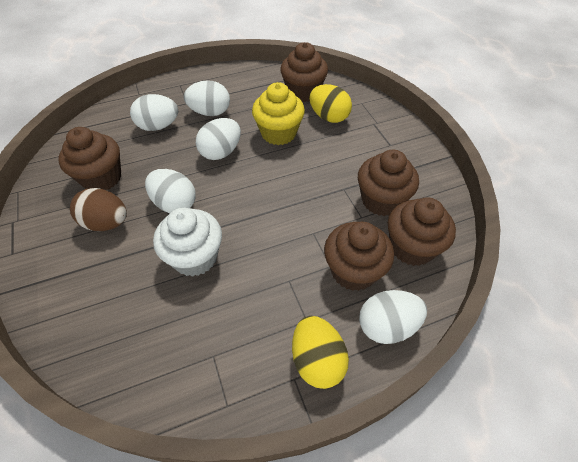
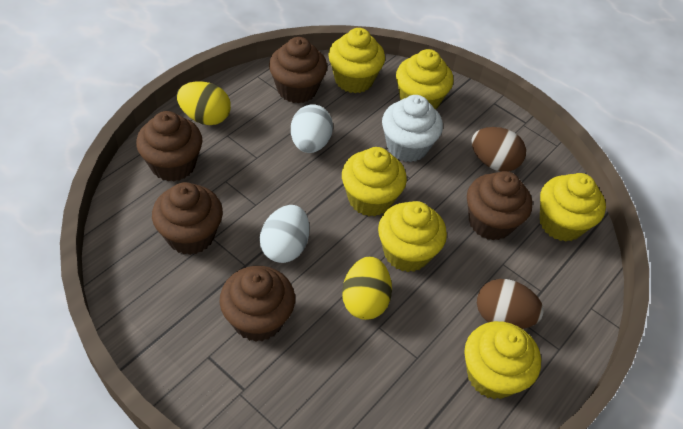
brown egg: 1 -> 2
white egg: 5 -> 2
yellow cupcake: 1 -> 6

